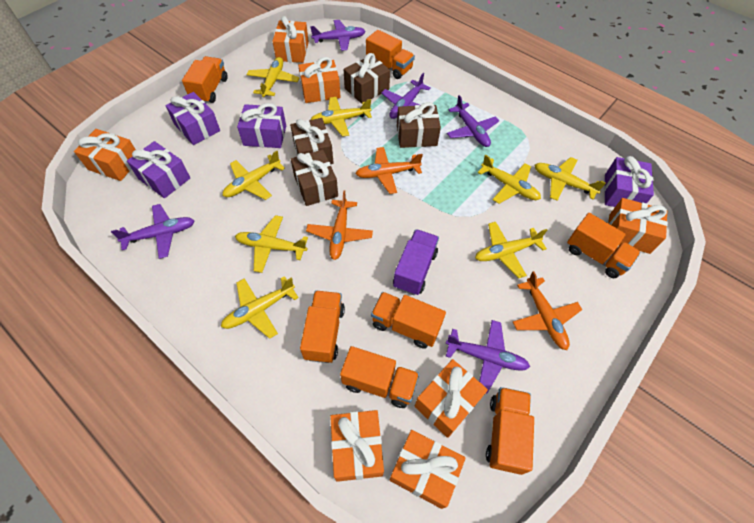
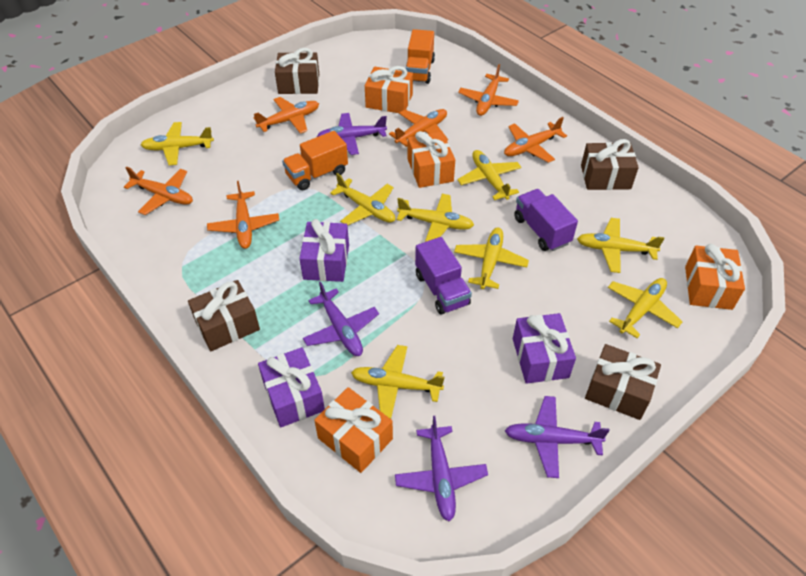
orange gift: 7 -> 4
orange plane: 3 -> 6
orange truck: 7 -> 2
purple gift: 4 -> 3
purple plane: 5 -> 4
purple truck: 1 -> 2

